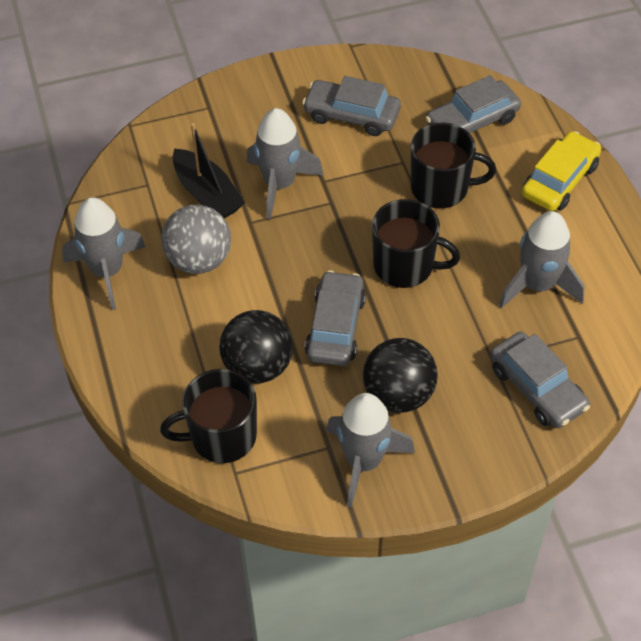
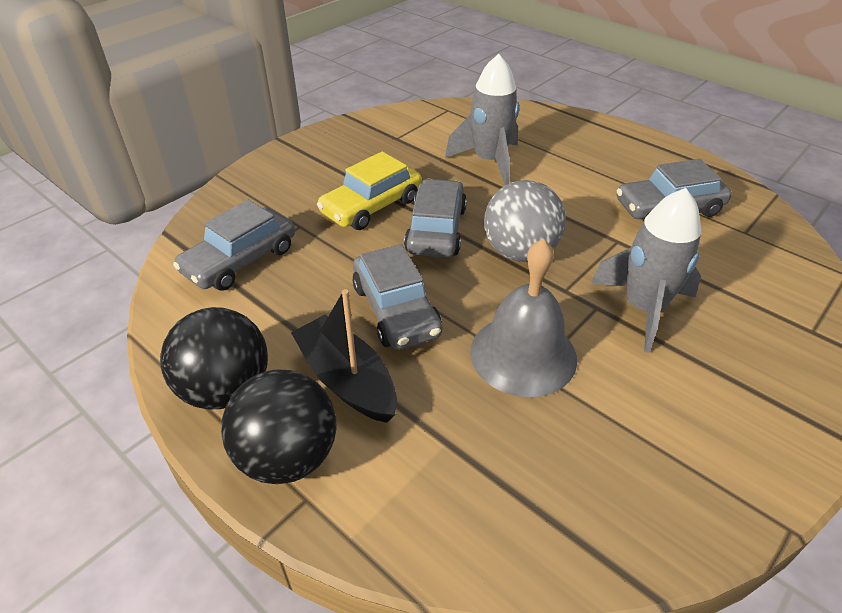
black mug: 3 -> 0
grey bell: 0 -> 1
grey rocket: 4 -> 2

